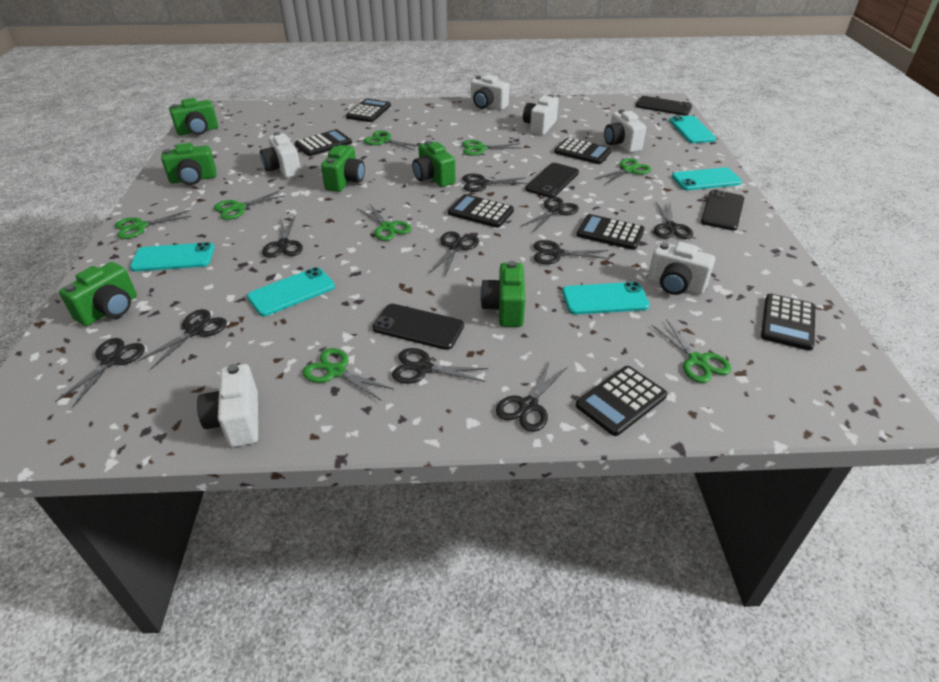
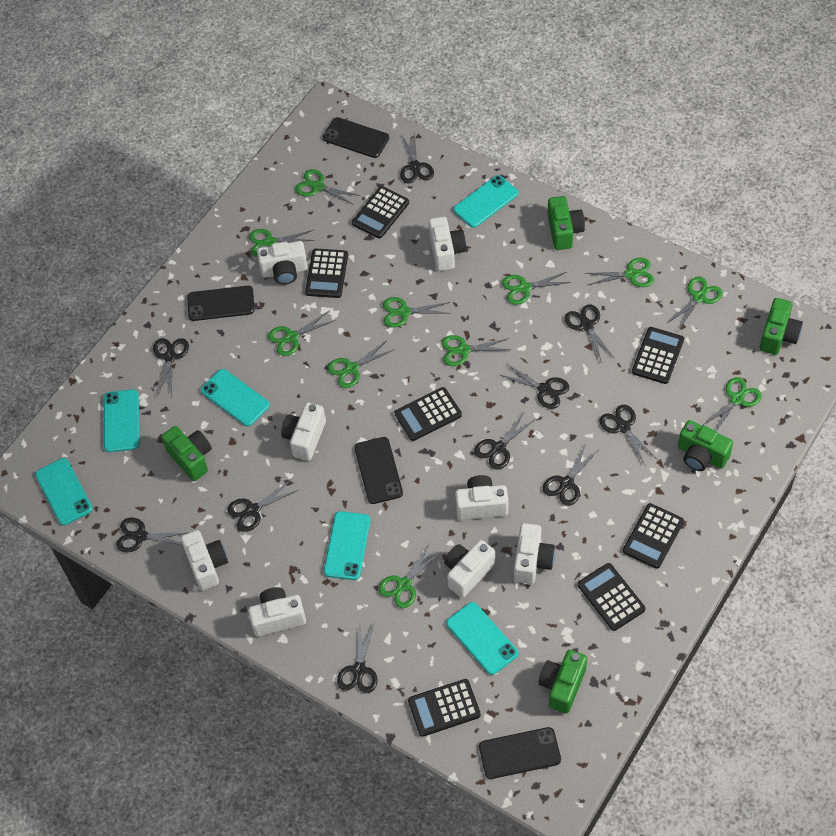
green camera: 6 -> 5
green scissors: 8 -> 11
turquoise phone: 5 -> 6
white camera: 6 -> 8

